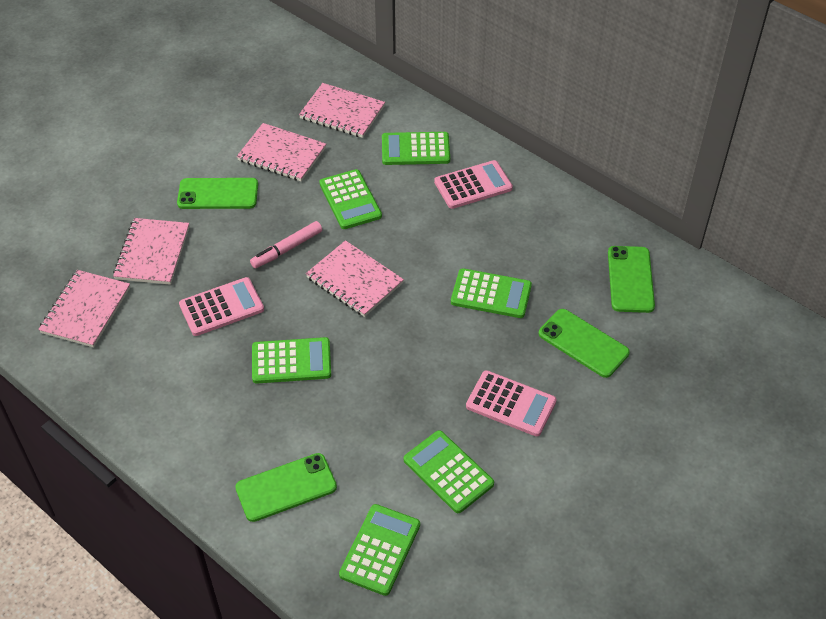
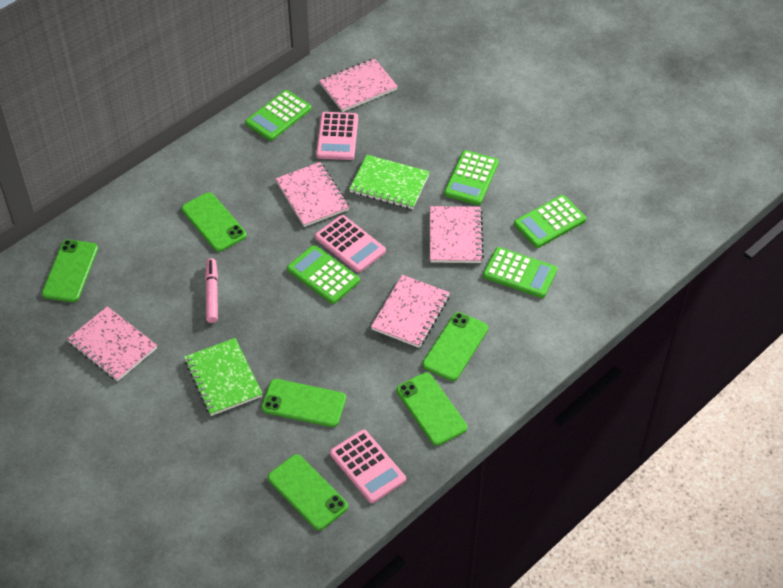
green calculator: 6 -> 5
green notebook: 0 -> 2
green phone: 4 -> 6

